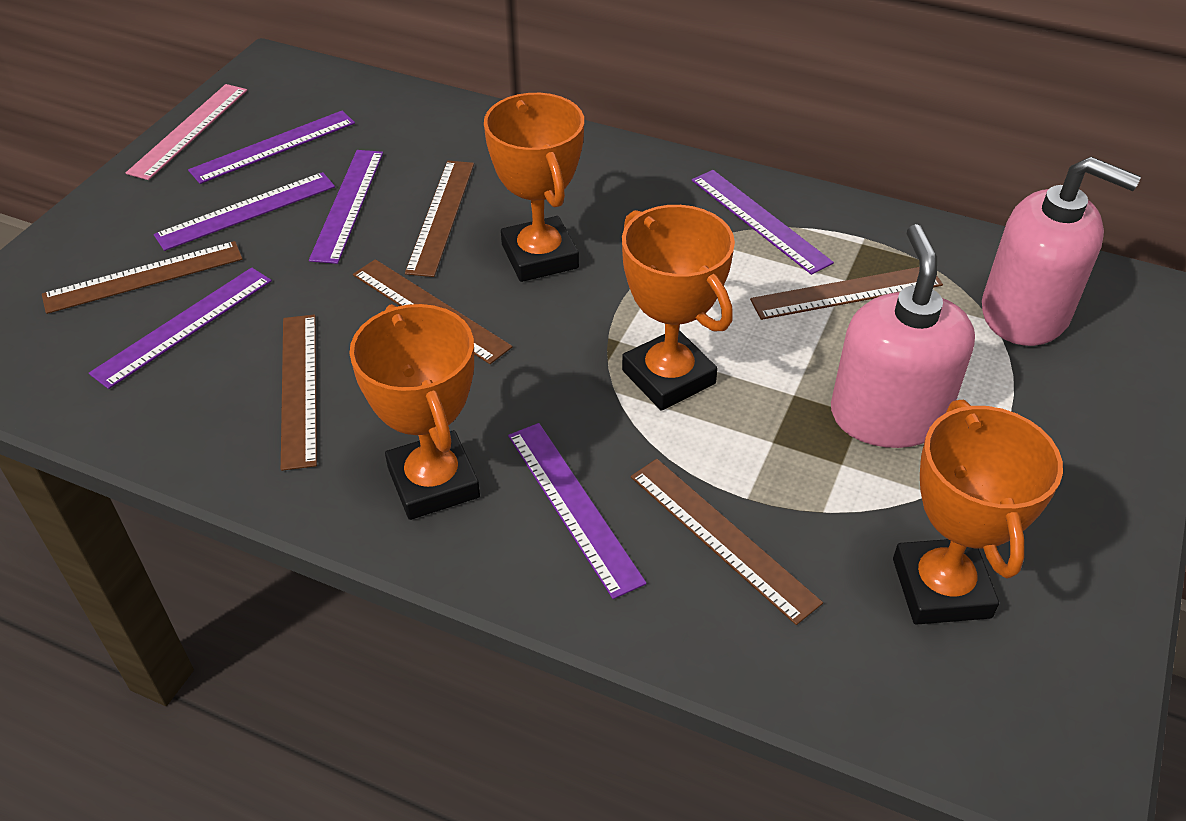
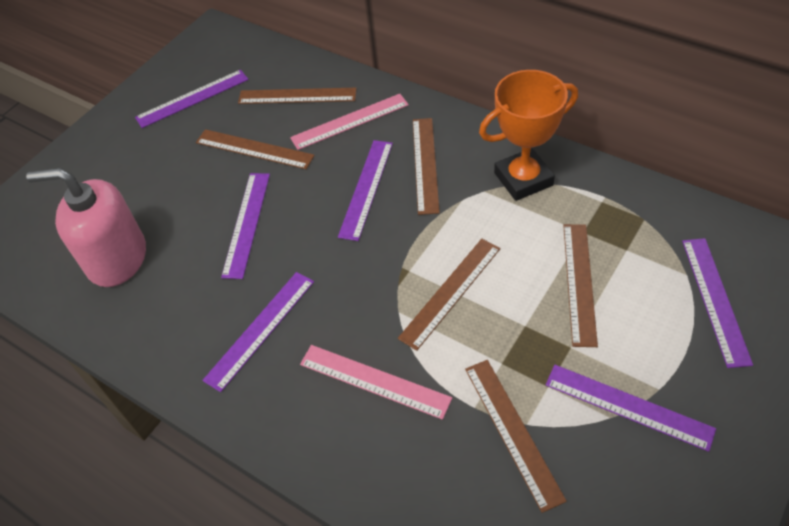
orange trophy: 4 -> 1
pink ruler: 1 -> 2
pink soap dispenser: 2 -> 1

